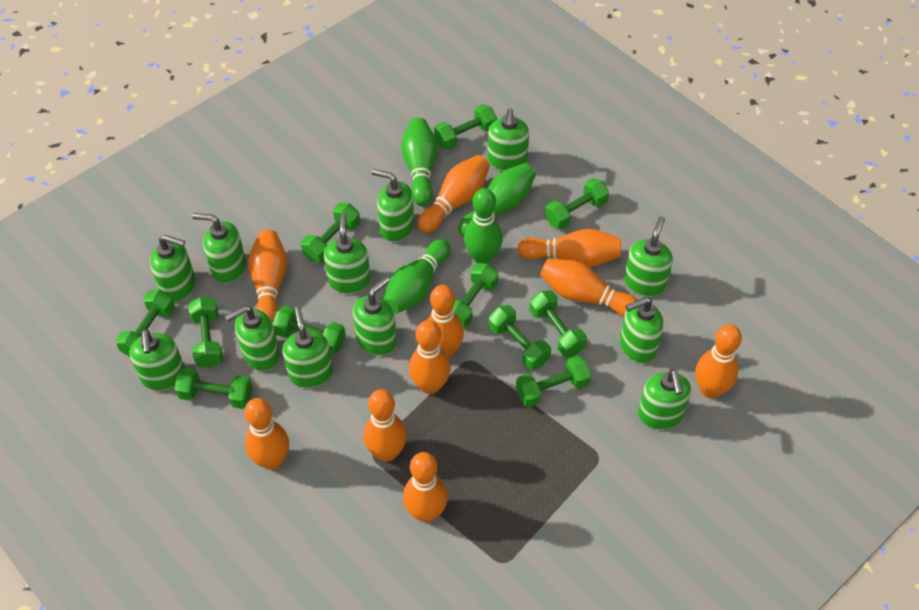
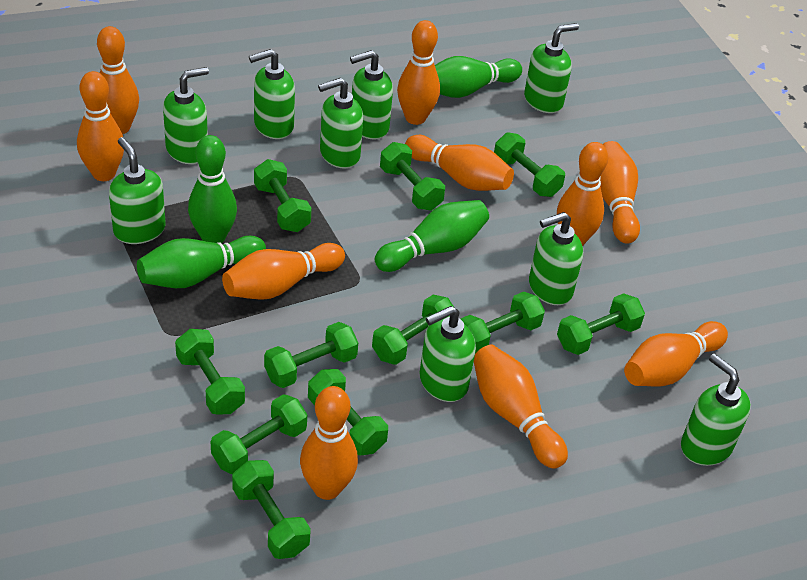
green soap dispenser: 12 -> 9

